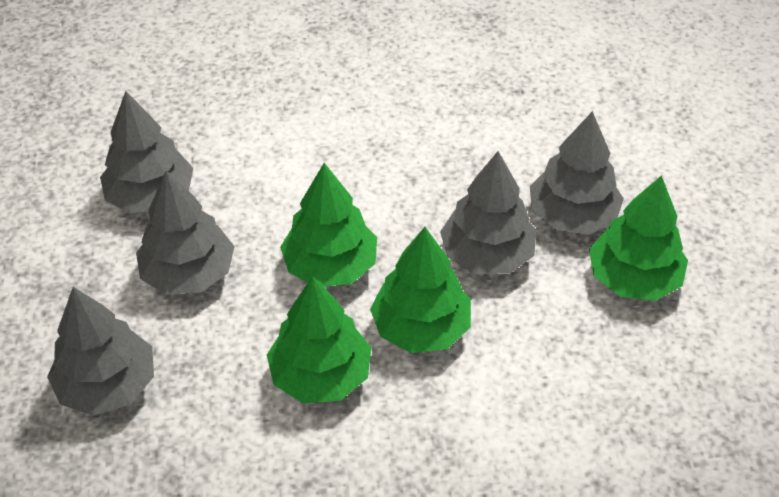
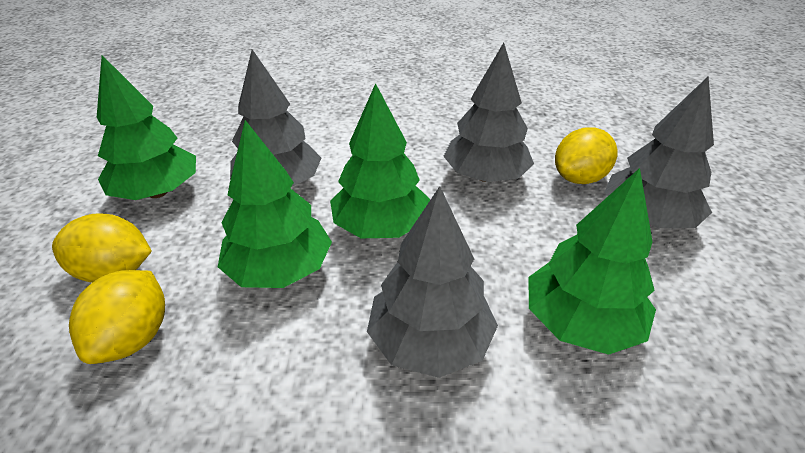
grey tree: 5 -> 4
yellow lemon: 0 -> 3

